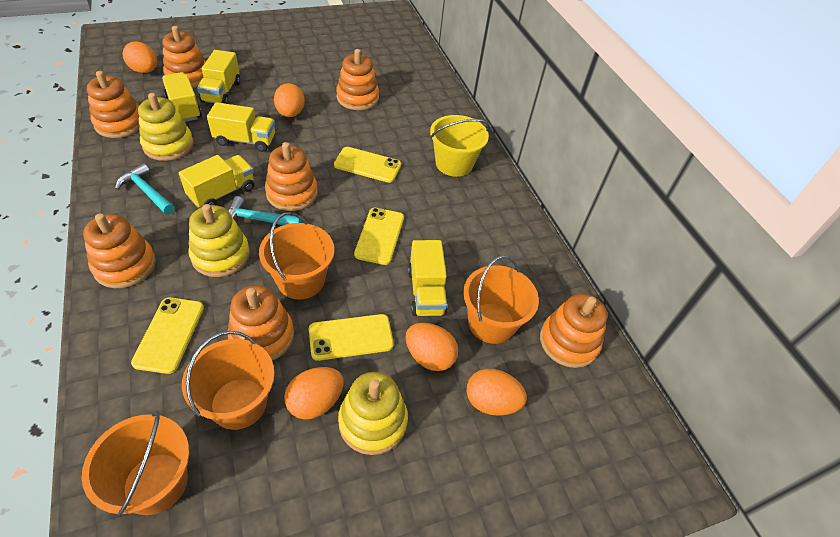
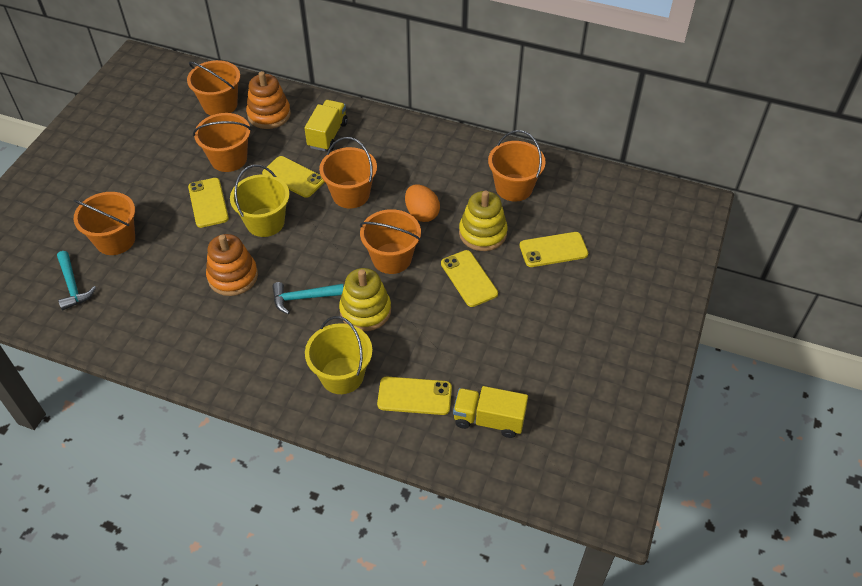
orange bucket: 4 -> 6
orange egg: 5 -> 1
orange stacking toy: 7 -> 2
yellow bucket: 1 -> 2
yellow phone: 4 -> 5
yellow stacking toy: 3 -> 2
yellow truck: 5 -> 2

